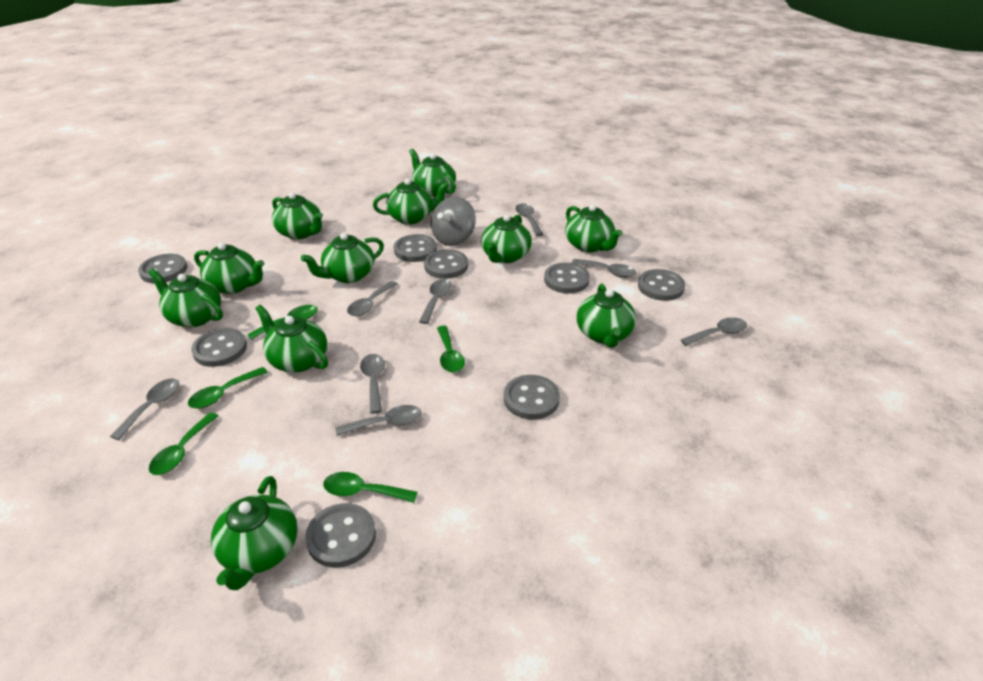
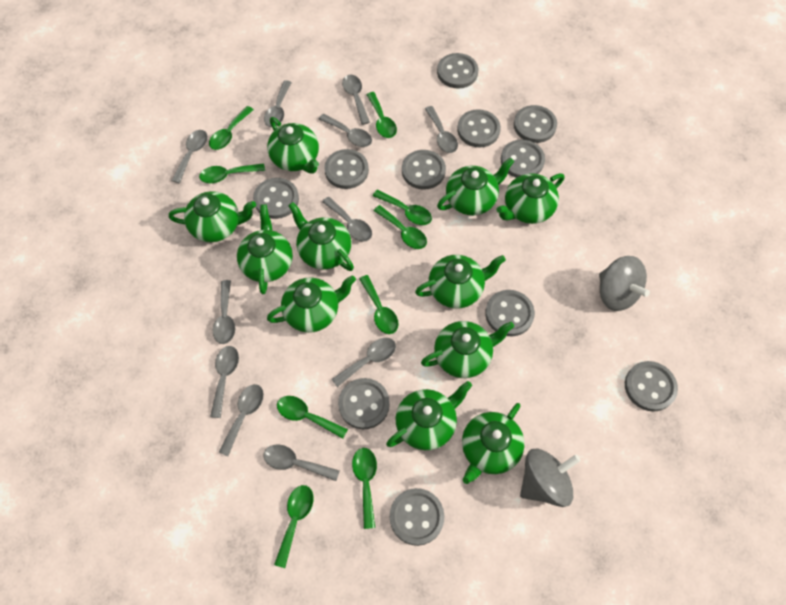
green spoon: 5 -> 9
grey button: 8 -> 11
grey spinning top: 1 -> 2
grey spoon: 8 -> 11

